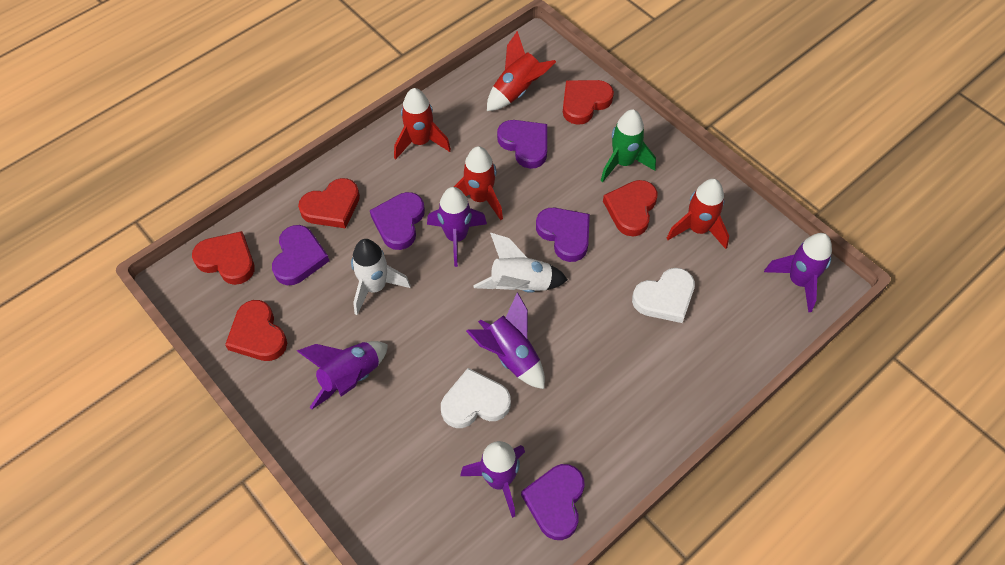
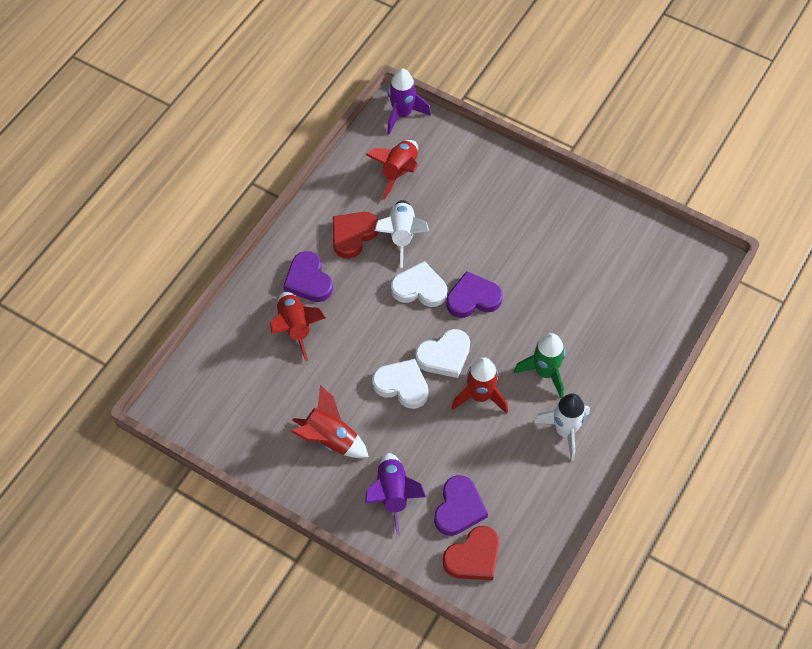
purple heart: 5 -> 3
purple rocket: 5 -> 2
red heart: 5 -> 2
white heart: 2 -> 3

